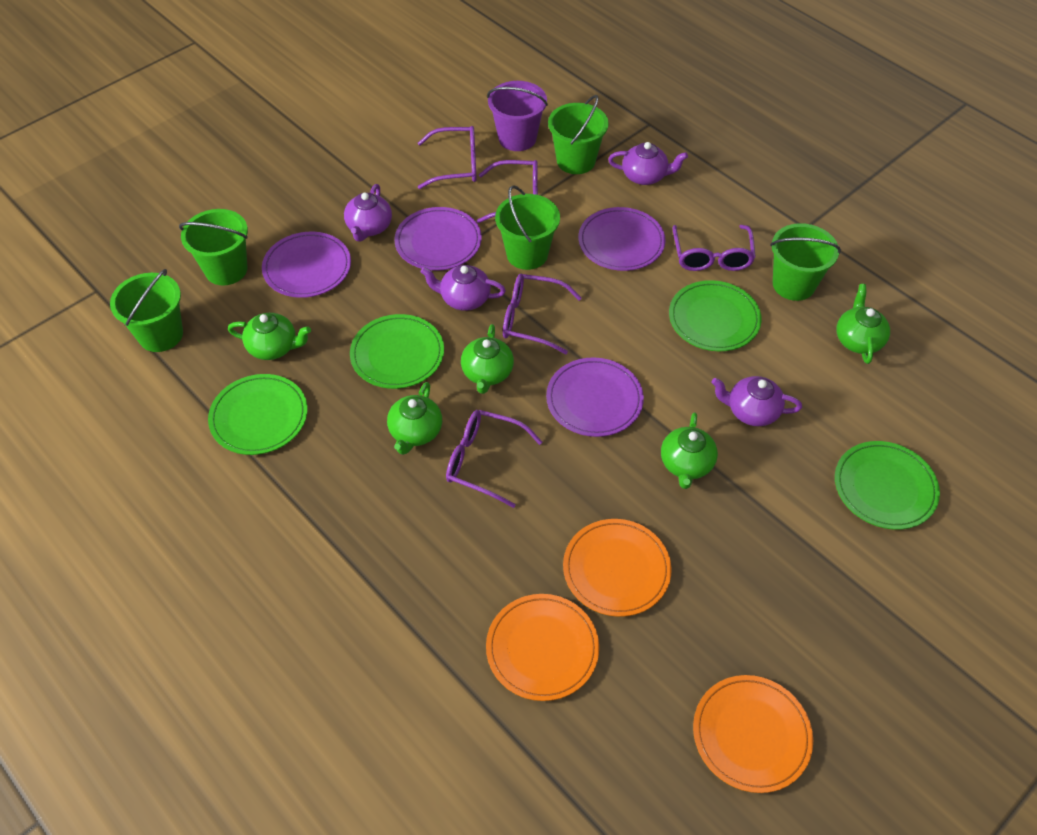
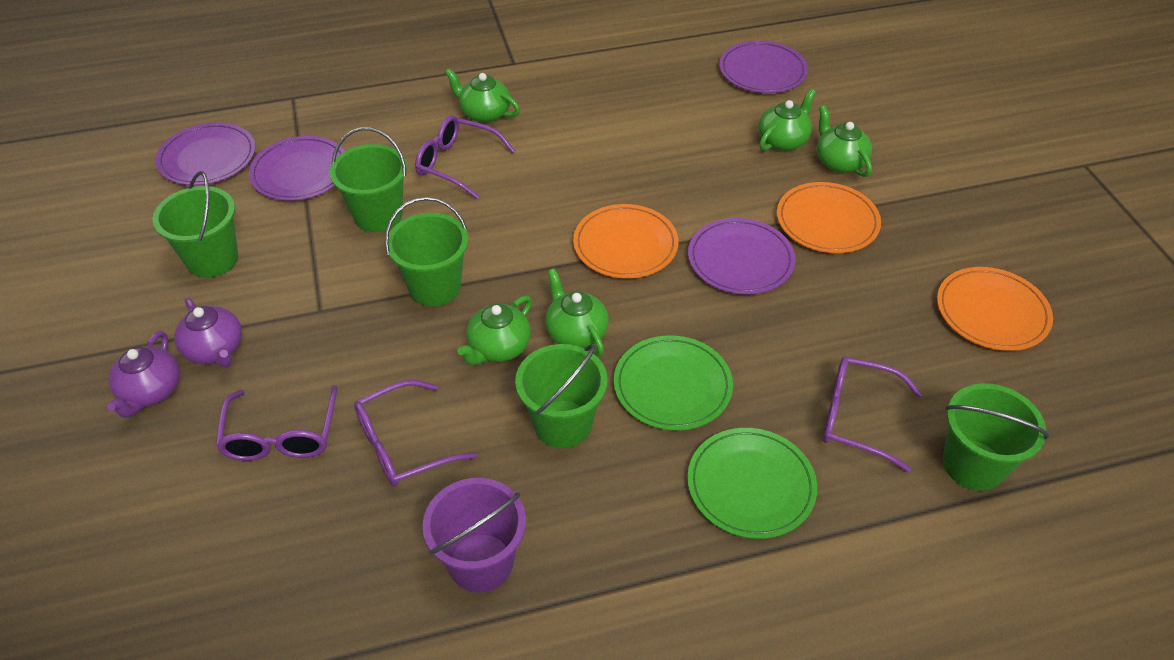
green plate: 4 -> 2
purple glasses: 5 -> 4
purple teapot: 4 -> 2

